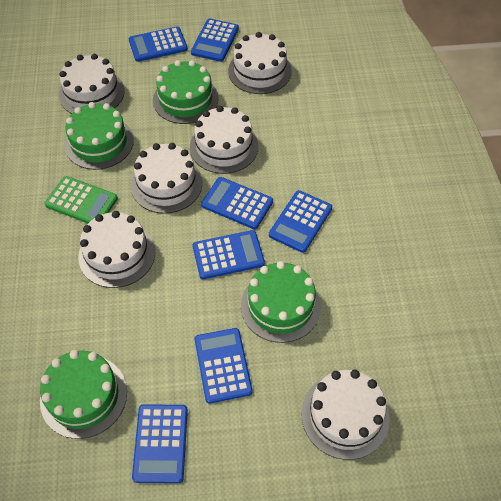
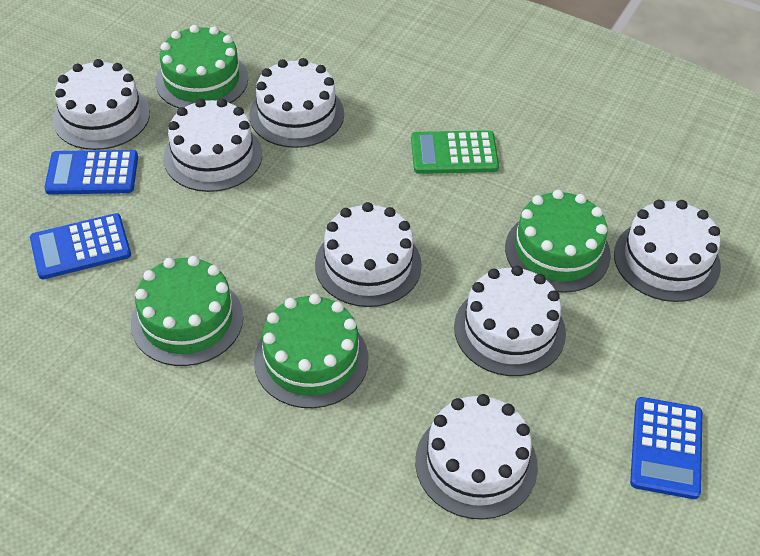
blue calculator: 7 -> 3
white cake: 6 -> 7

